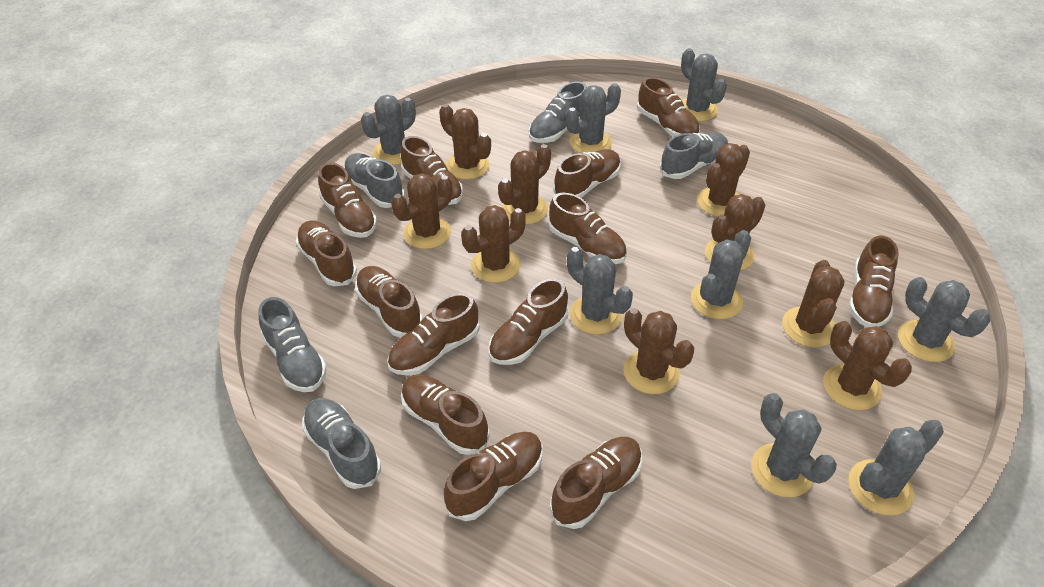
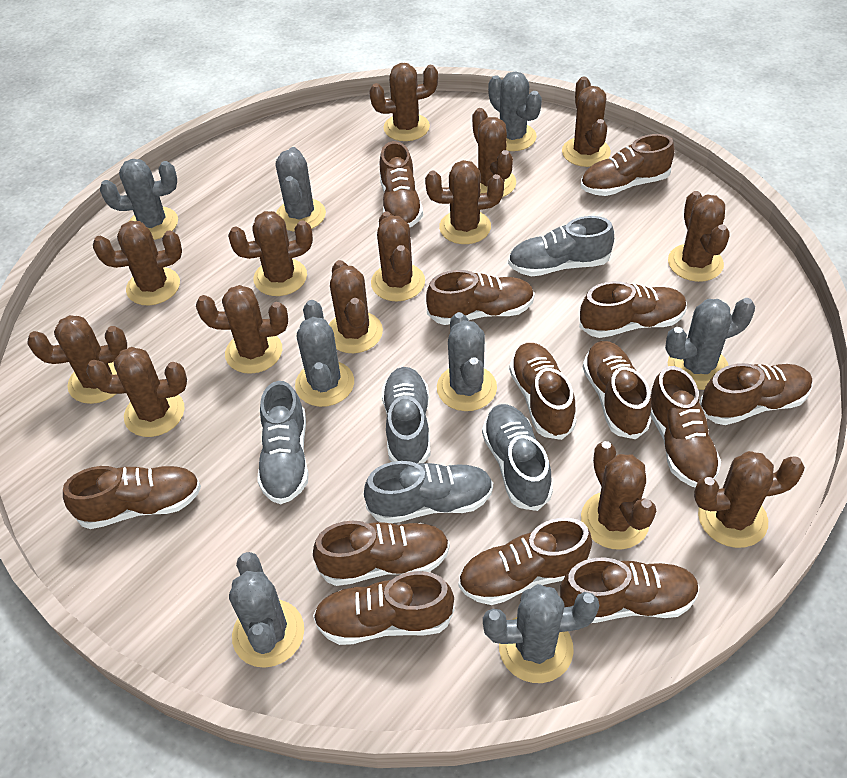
brown cactus: 9 -> 14

